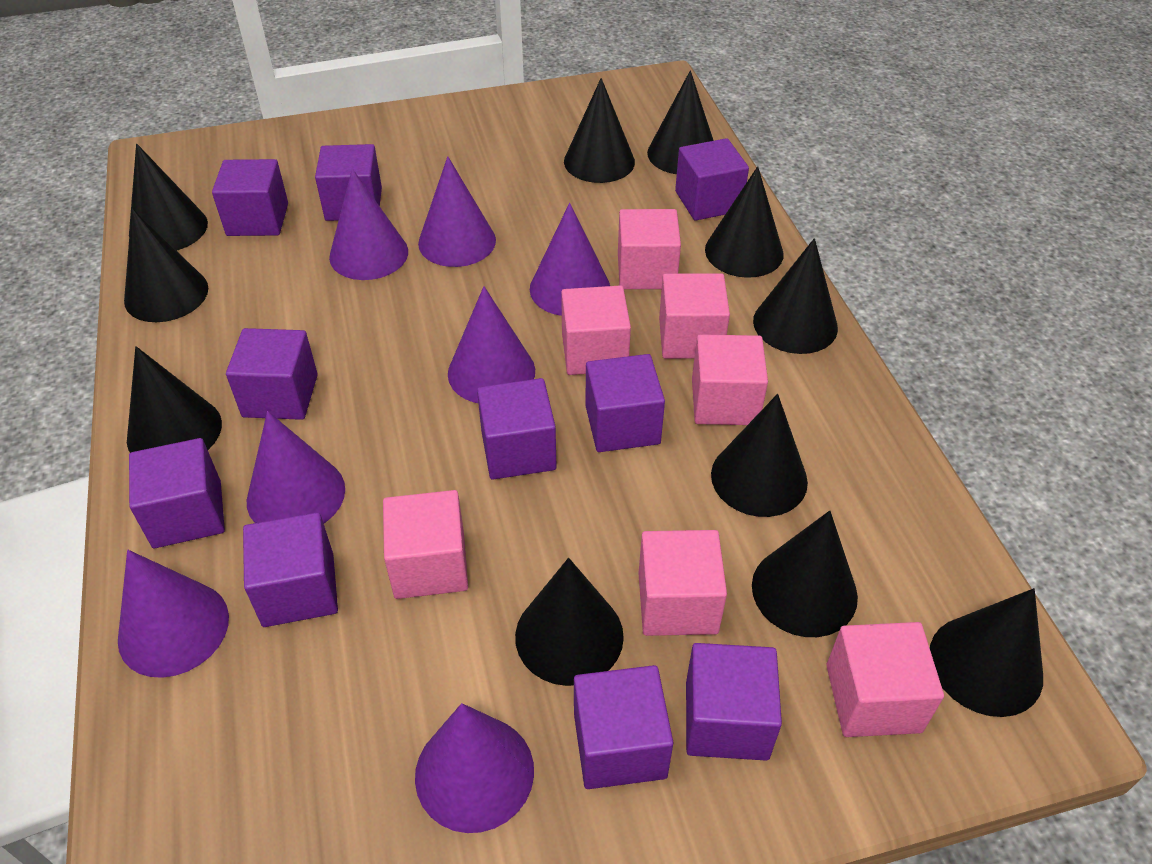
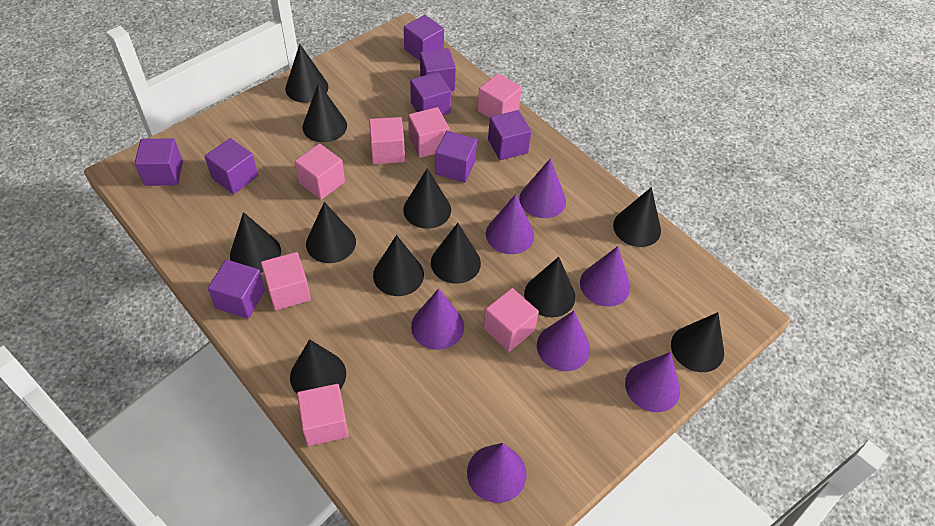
purple cube: 10 -> 8

